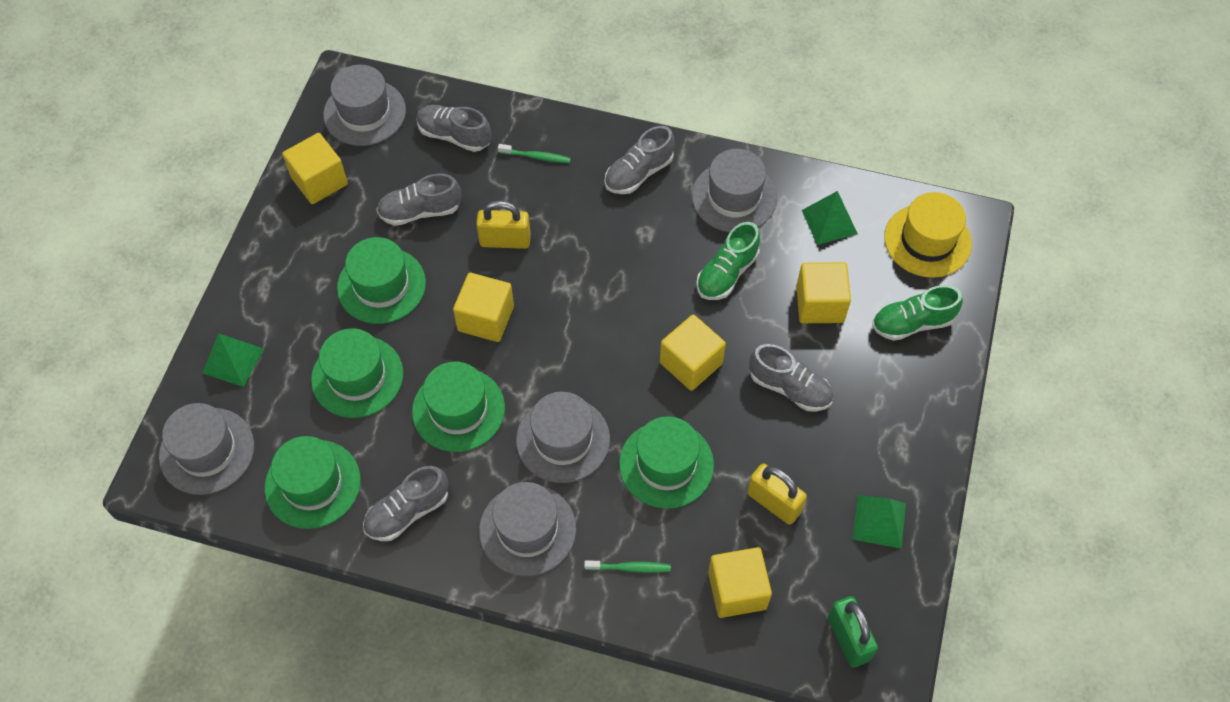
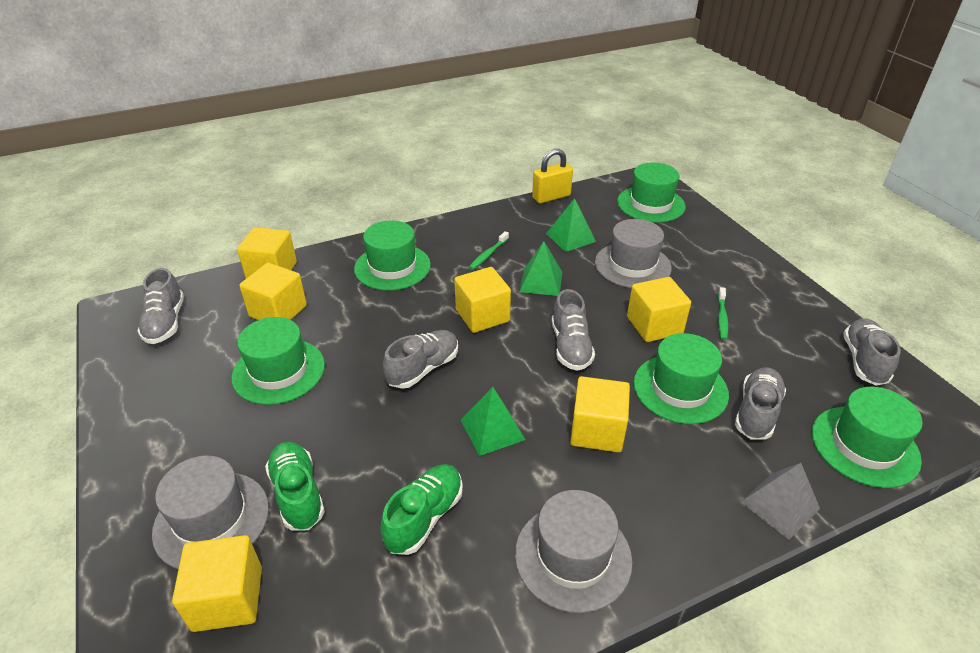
green padlock: 1 -> 0
grey hat: 5 -> 3
grey pyramid: 0 -> 1
yellow cube: 5 -> 6
yellow hat: 1 -> 0
yellow padlock: 2 -> 1

